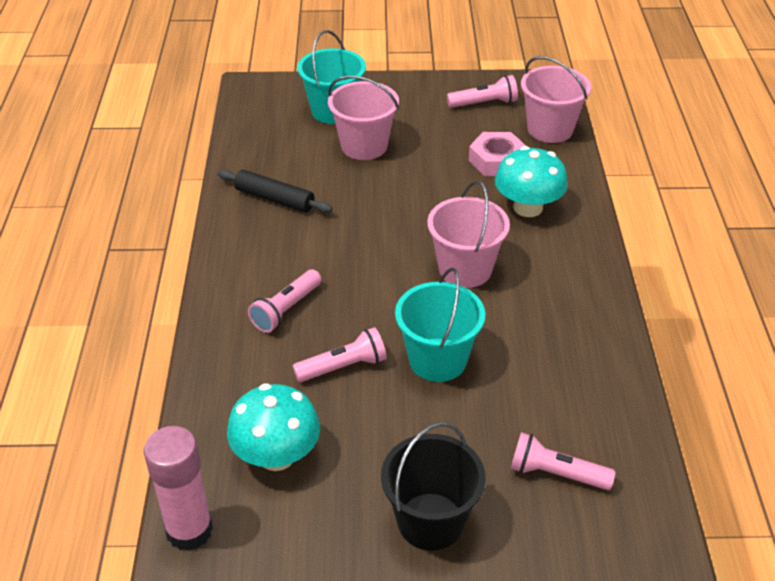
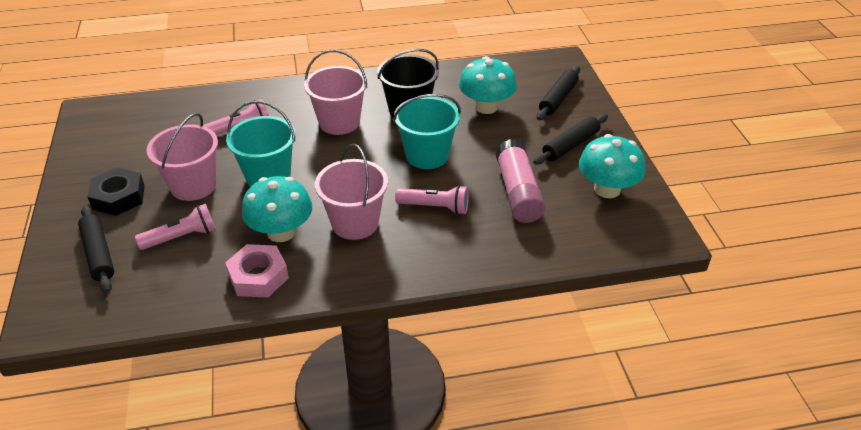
black nut: 0 -> 1
black rolling pin: 1 -> 3
pink flashlight: 4 -> 3
turquoise mushroom: 2 -> 3

